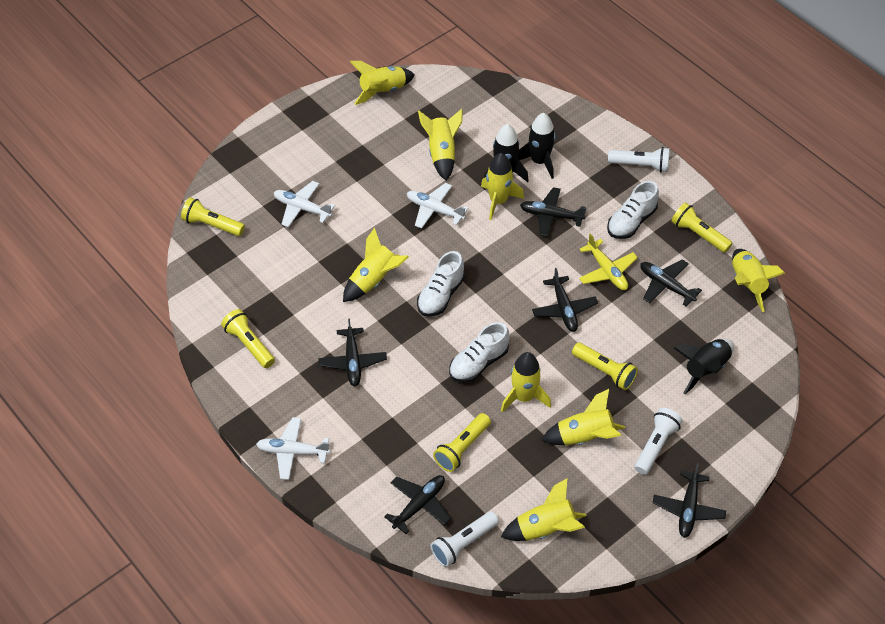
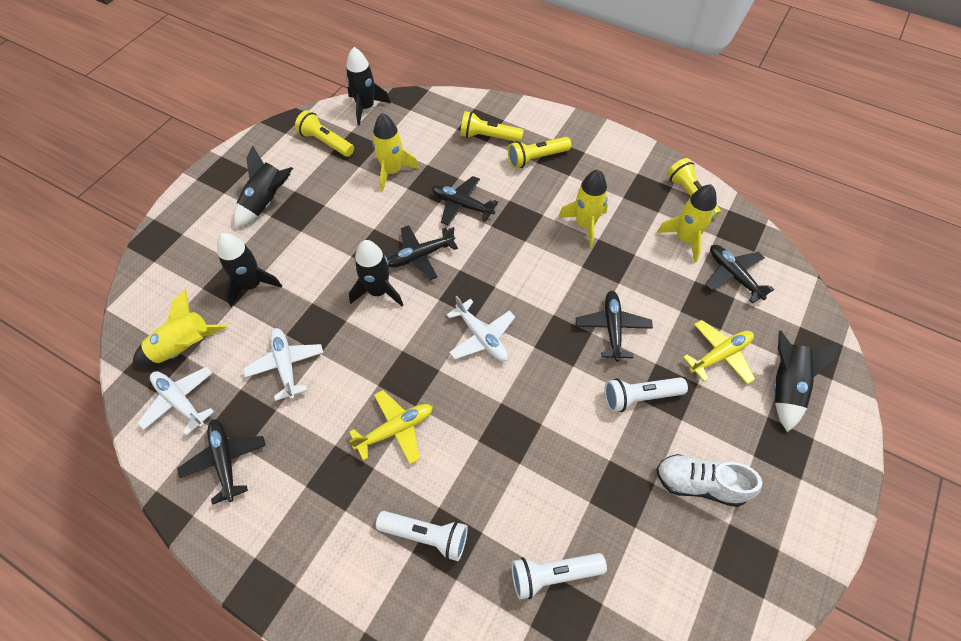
black plane: 6 -> 5
black rocket: 3 -> 5
white shoe: 3 -> 1
yellow flashlight: 5 -> 4
yellow plane: 1 -> 2
yellow rocket: 8 -> 4

